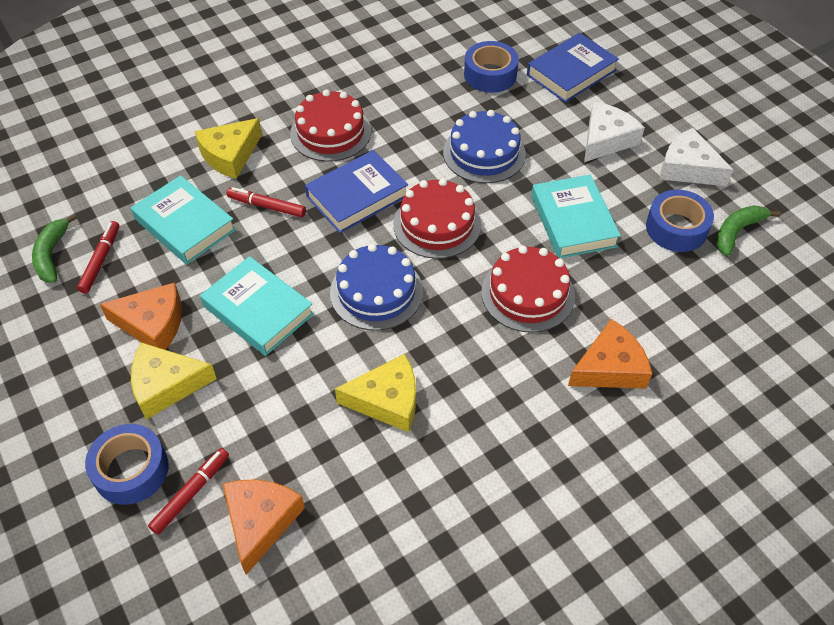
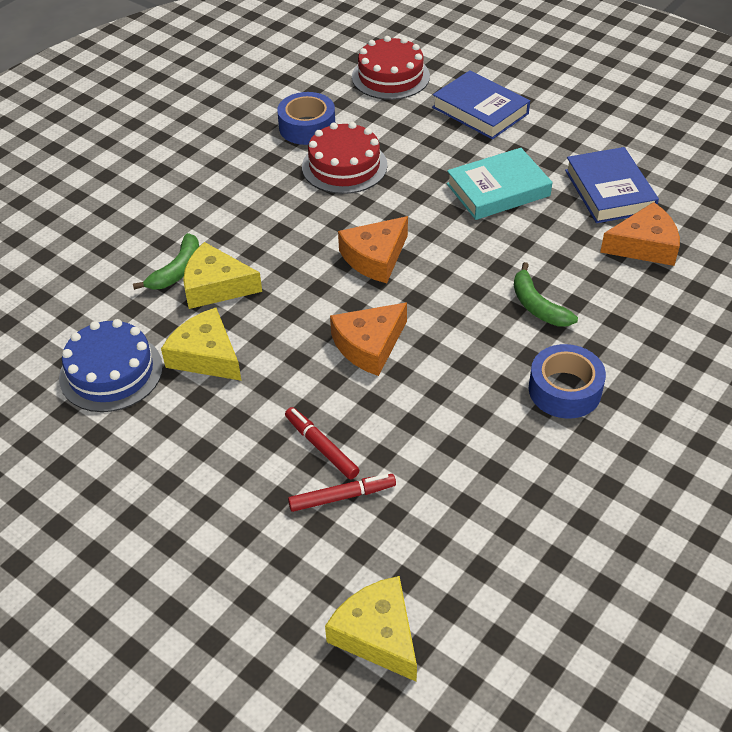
blue cake: 2 -> 1
blue tape: 3 -> 2
red cake: 3 -> 2
red marker: 3 -> 2
turquoise book: 3 -> 1
white cheese: 2 -> 0

